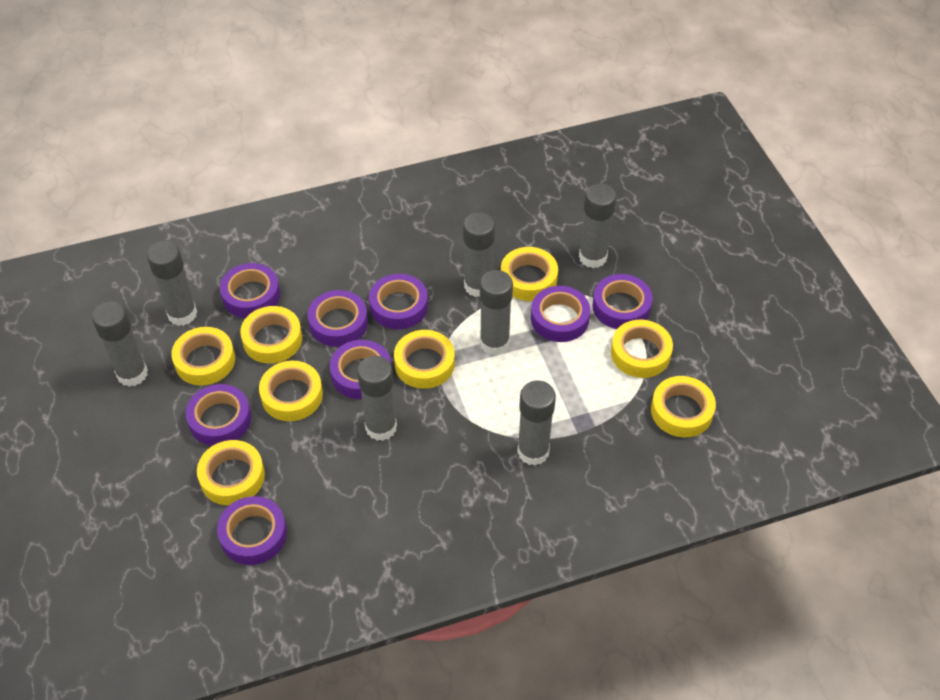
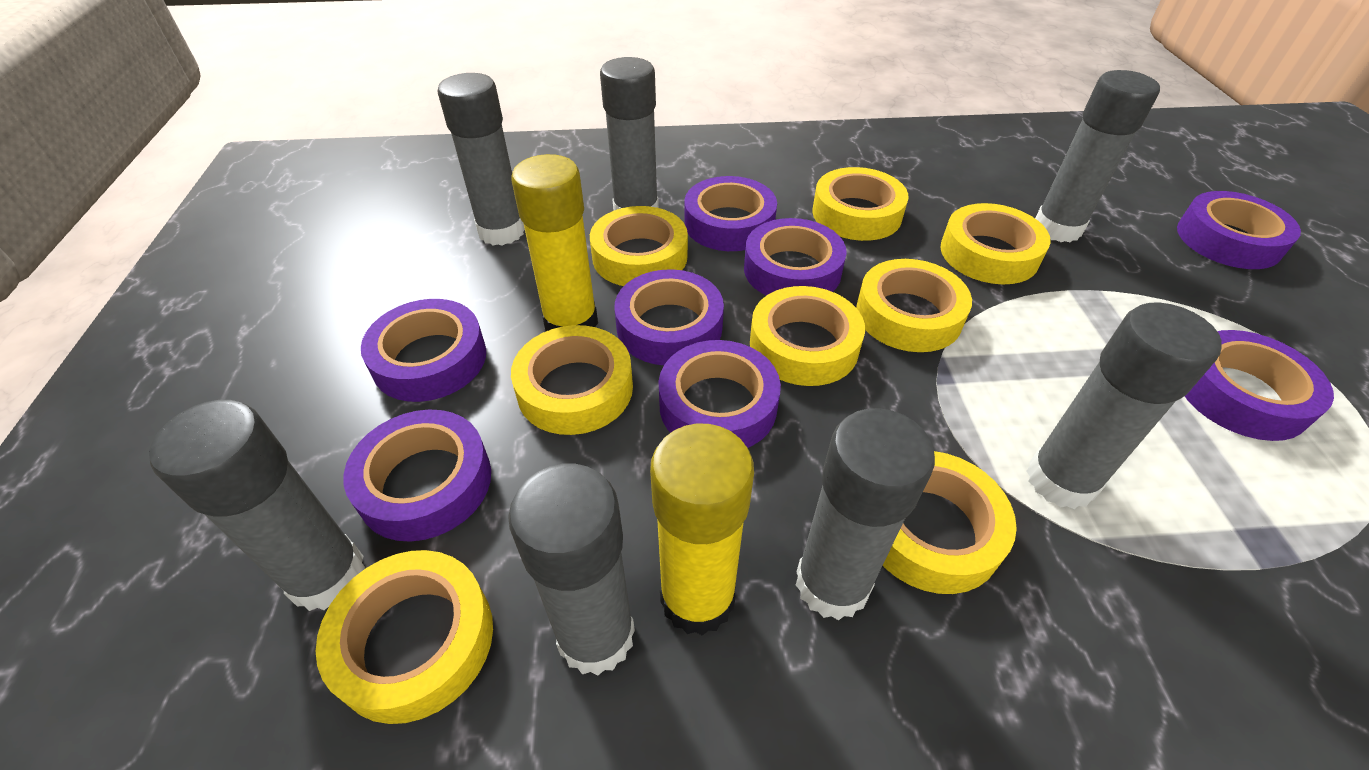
yellow glue stick: 0 -> 2

